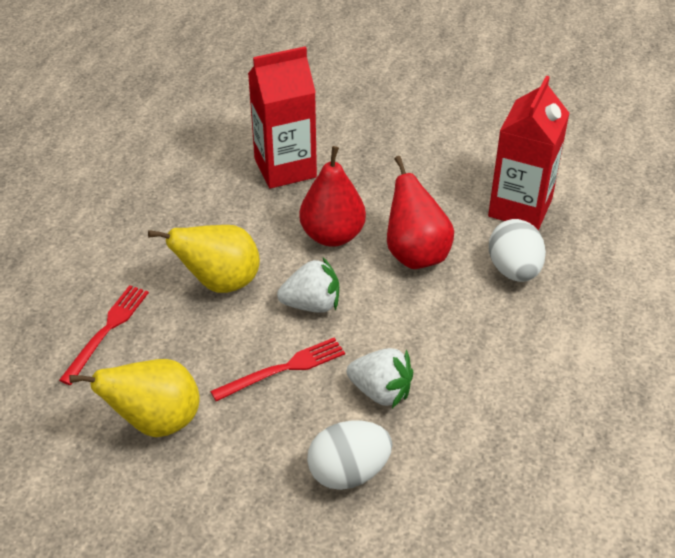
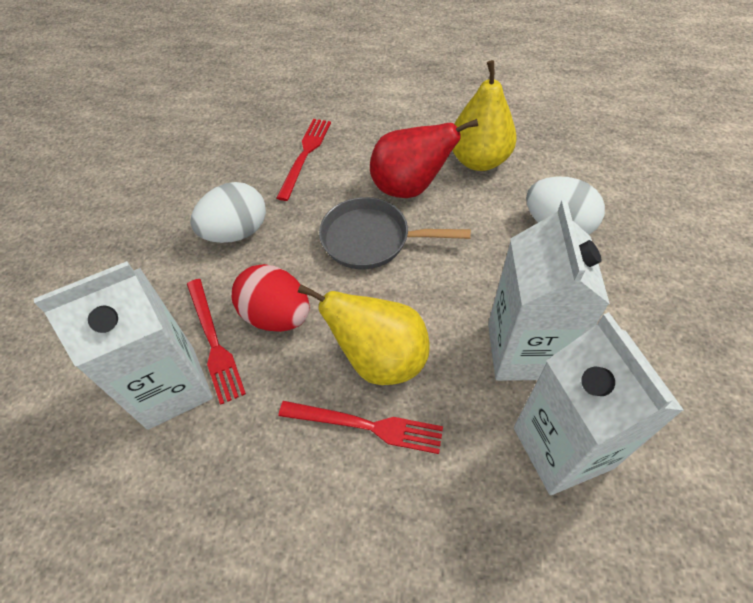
grey pan: 0 -> 1
red carton: 2 -> 0
red egg: 0 -> 1
red fork: 2 -> 3
red pear: 2 -> 1
white carton: 0 -> 3
white strawberry: 2 -> 0

